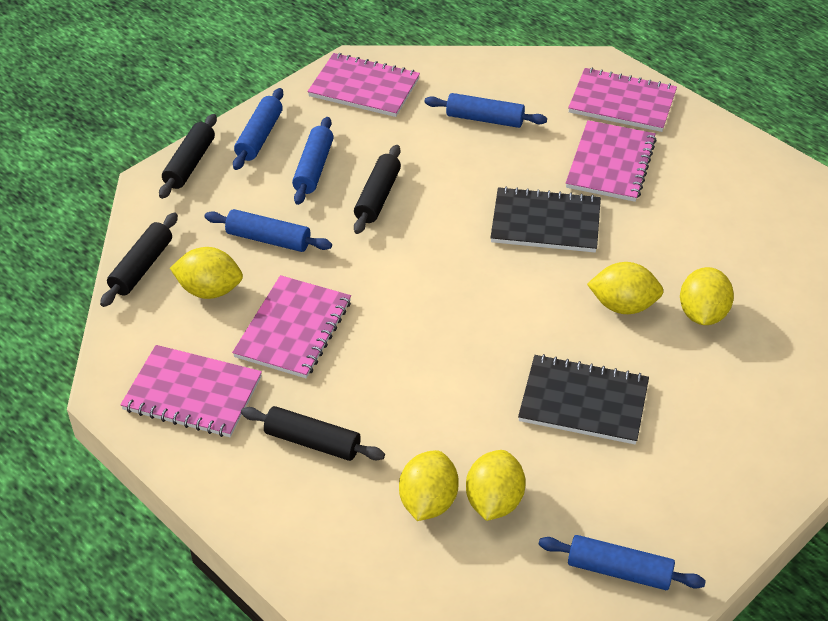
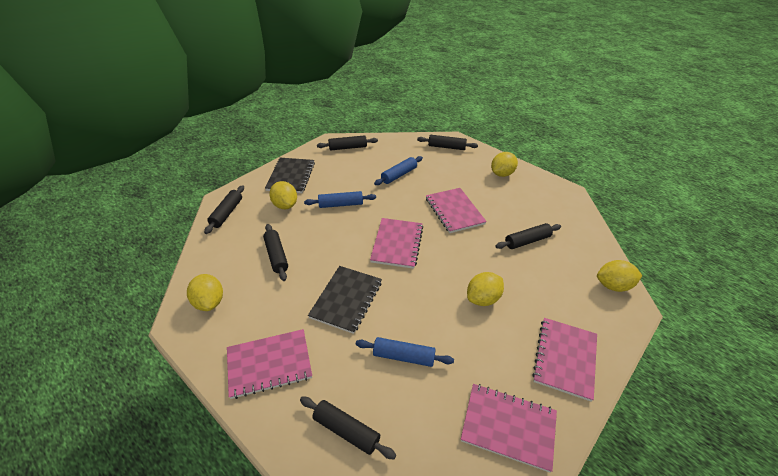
black rolling pin: 4 -> 6
blue rolling pin: 5 -> 3

